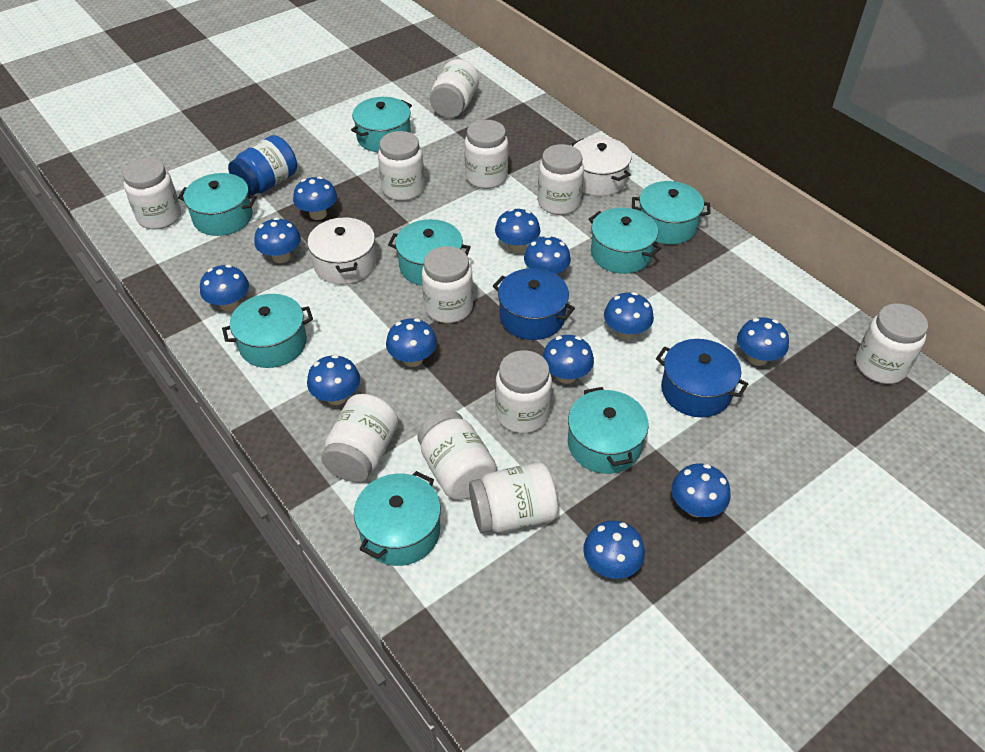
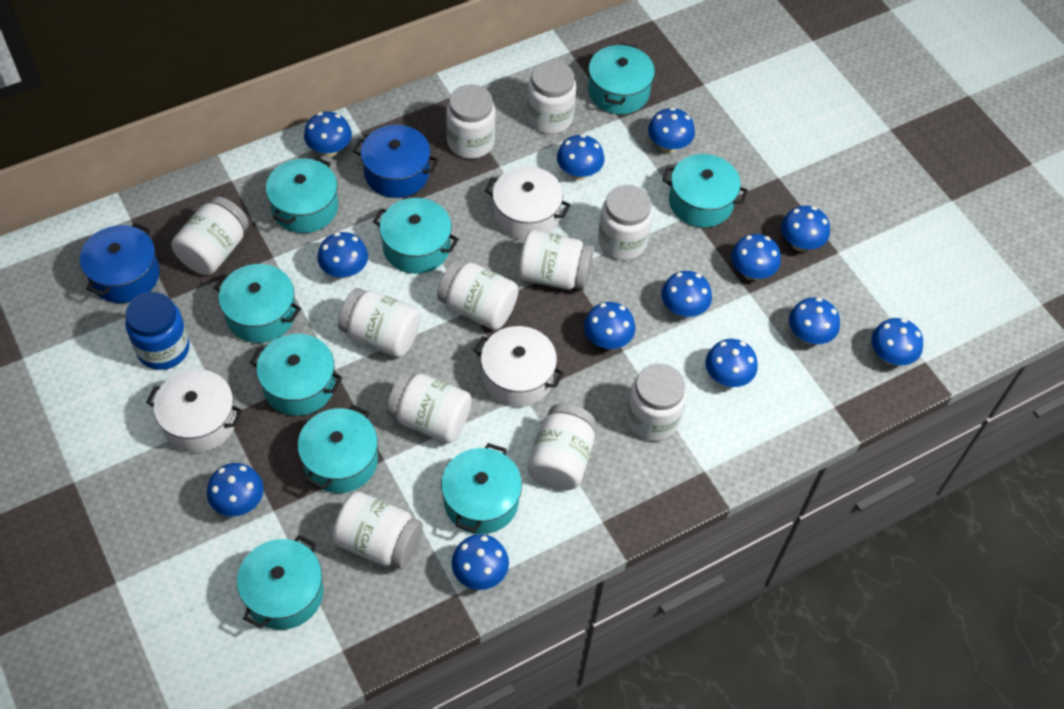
blue mushroom: 12 -> 13
turquoise pot: 8 -> 9
white pot: 2 -> 3

